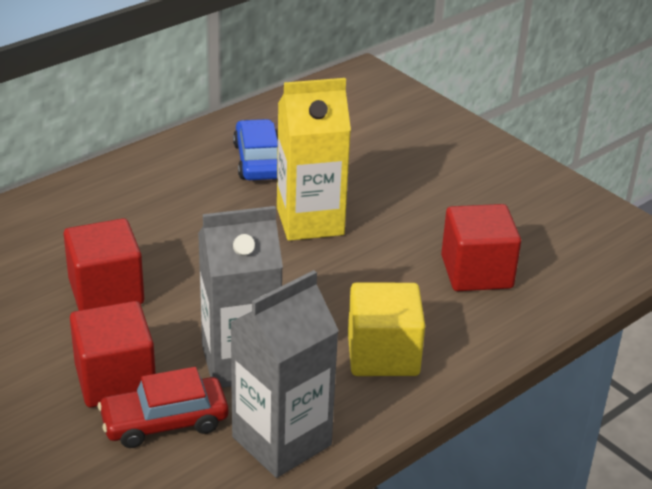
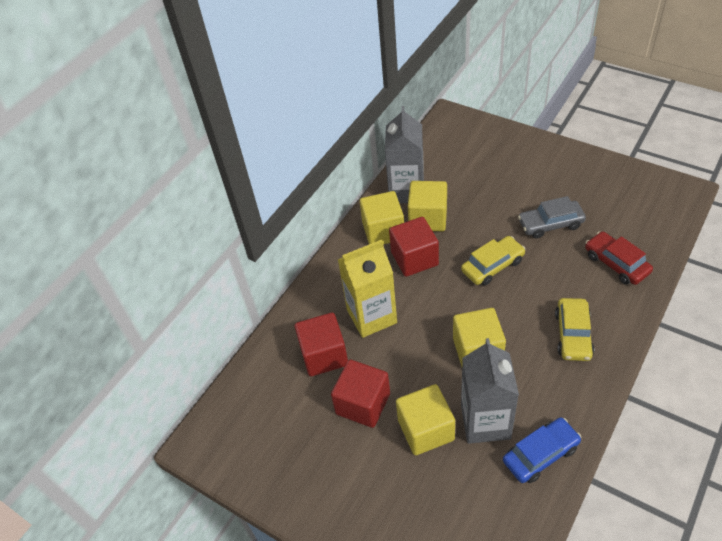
grey car: 0 -> 1
yellow car: 0 -> 2
yellow cube: 1 -> 4

